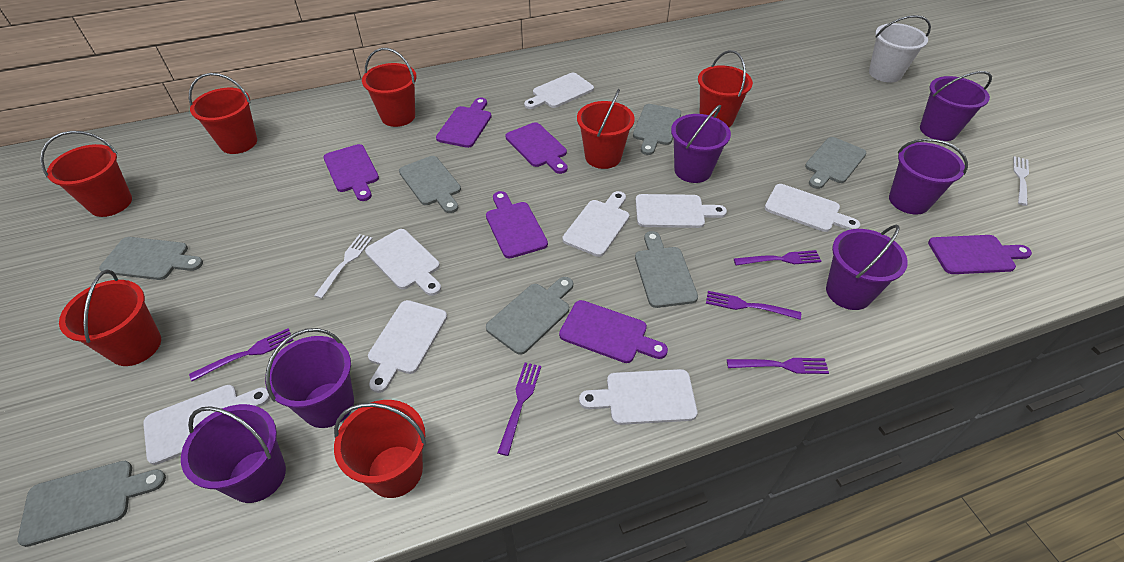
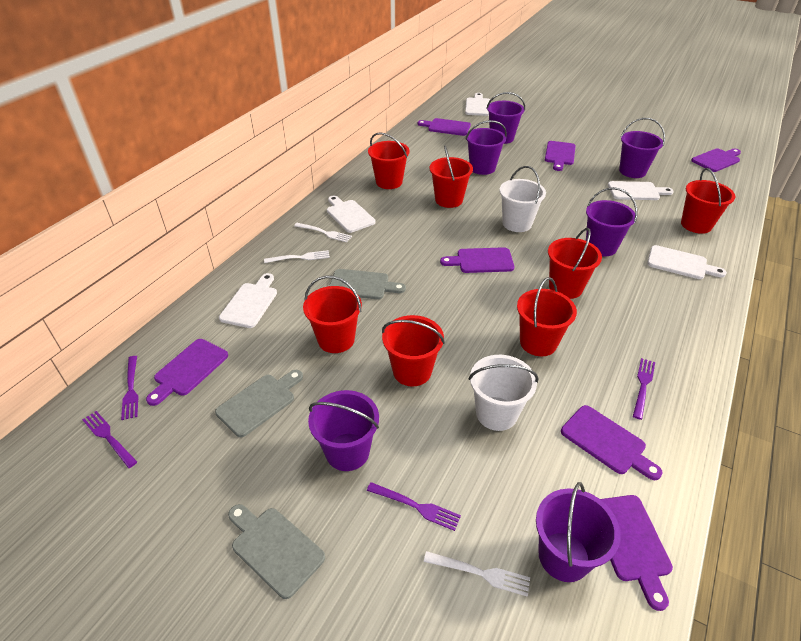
grey cutting board: 7 -> 3
purple cutting board: 6 -> 7
purple fork: 5 -> 4
white bucket: 1 -> 2
white cutting board: 8 -> 5
white fork: 2 -> 3

